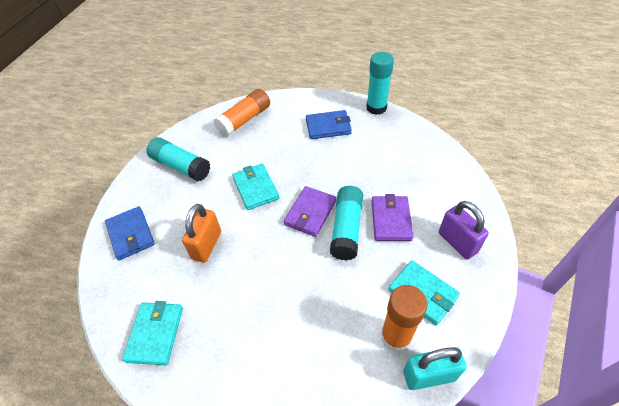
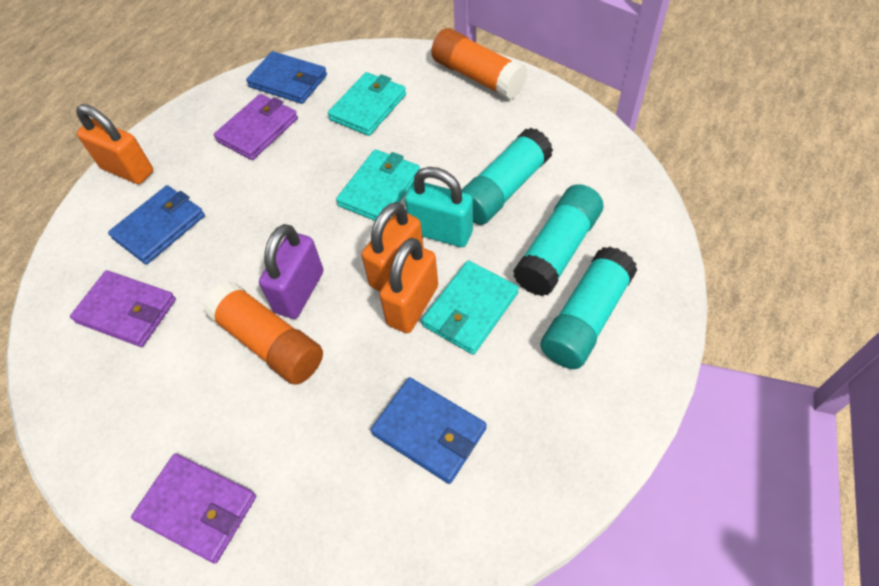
blue wallet: 2 -> 3
orange padlock: 1 -> 3
purple wallet: 2 -> 3

